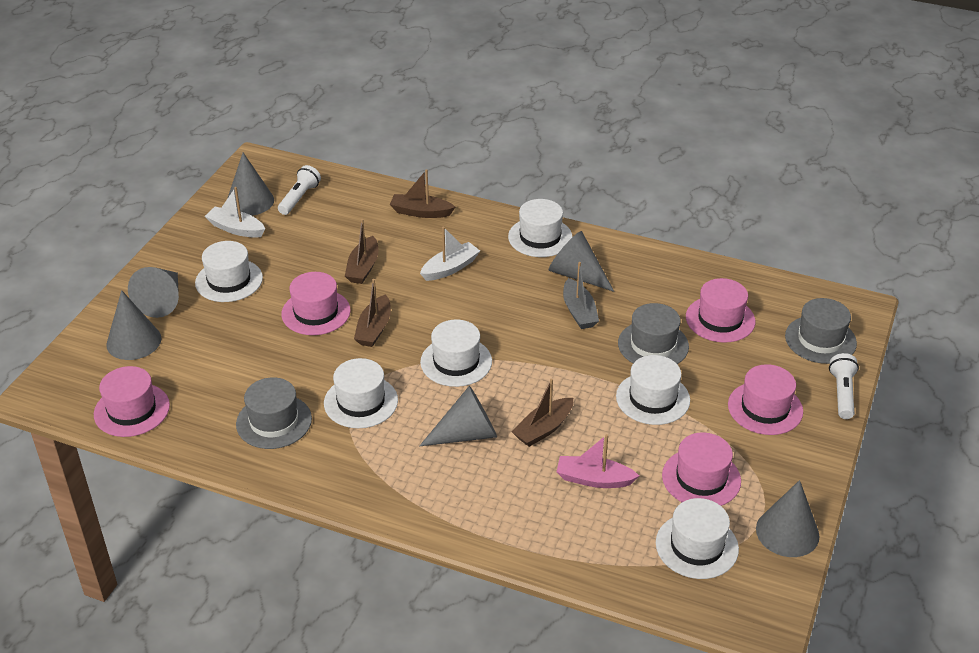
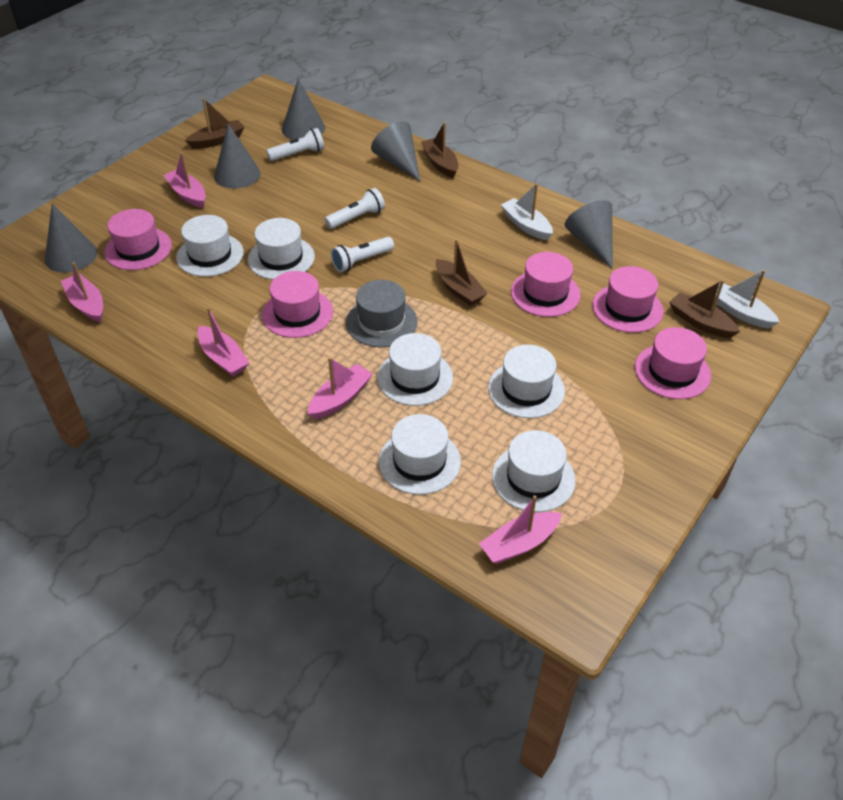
grey boat: 1 -> 0
grey cone: 6 -> 5
grey hat: 3 -> 1
pink boat: 1 -> 5
white flashlight: 2 -> 3

